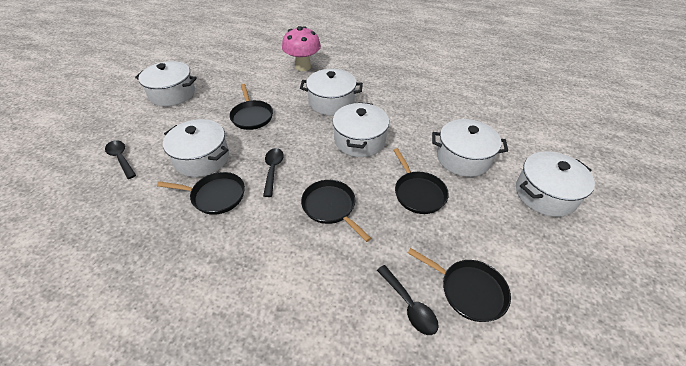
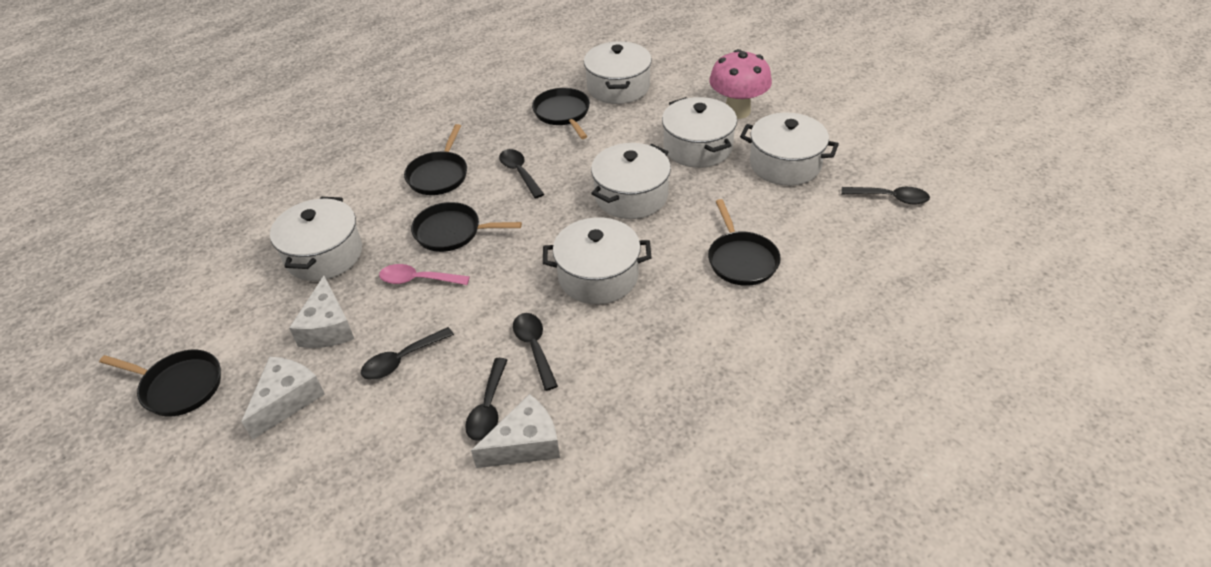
black spoon: 3 -> 5
pink spoon: 0 -> 1
white cheese: 0 -> 3

